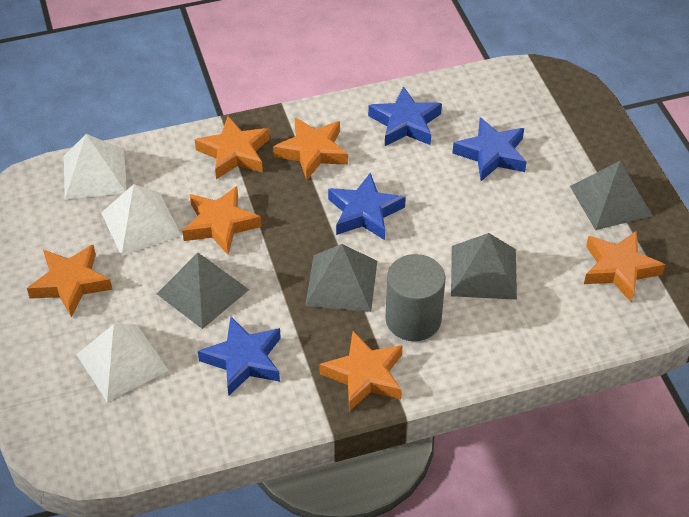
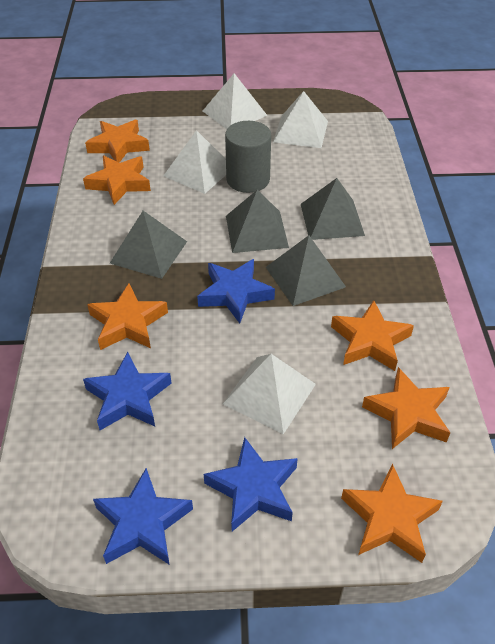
white pyramid: 3 -> 4

